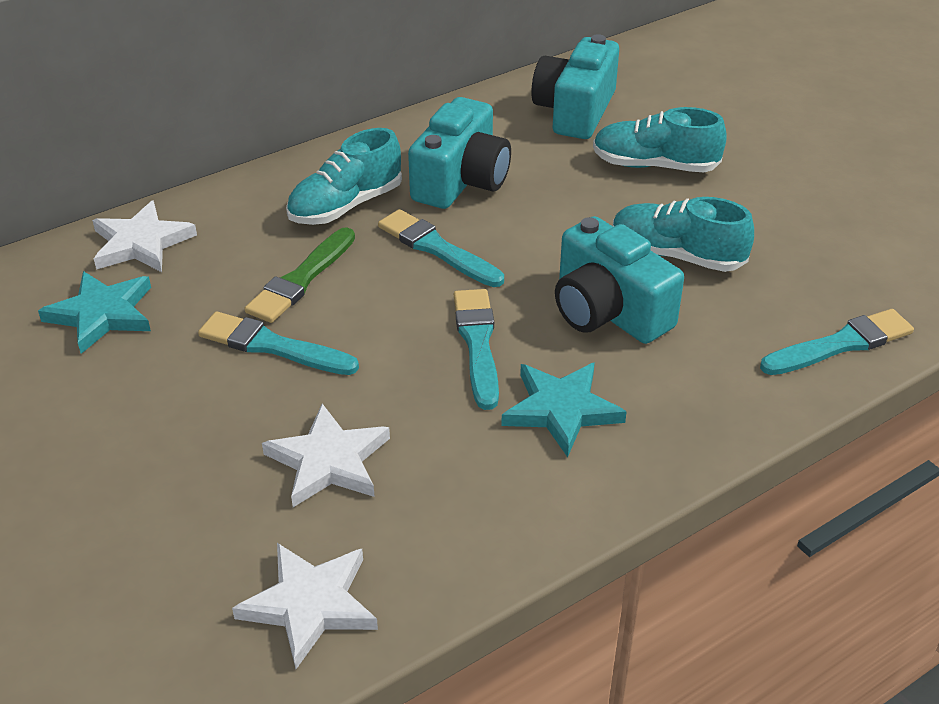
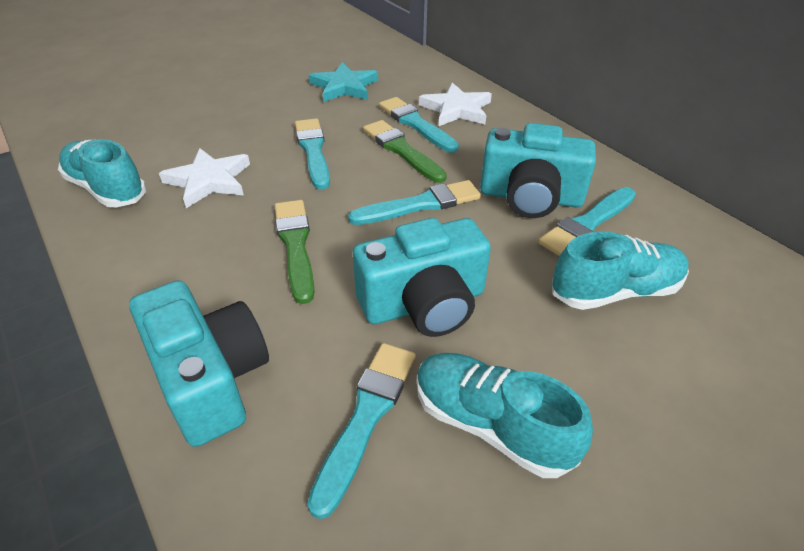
green brush: 1 -> 2
turquoise brush: 4 -> 5
turquoise star: 2 -> 1
white star: 3 -> 2

